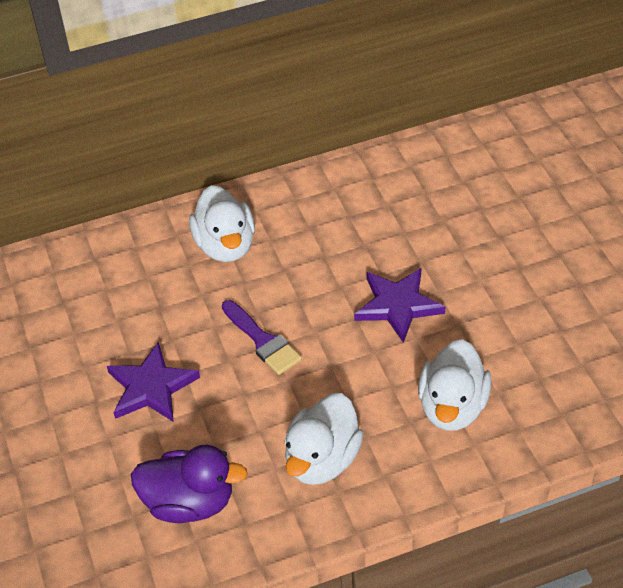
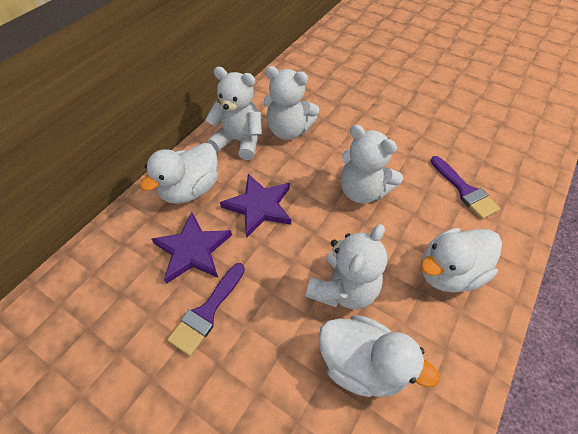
purple brush: 1 -> 2
purple duck: 1 -> 0
white teddy bear: 0 -> 4

